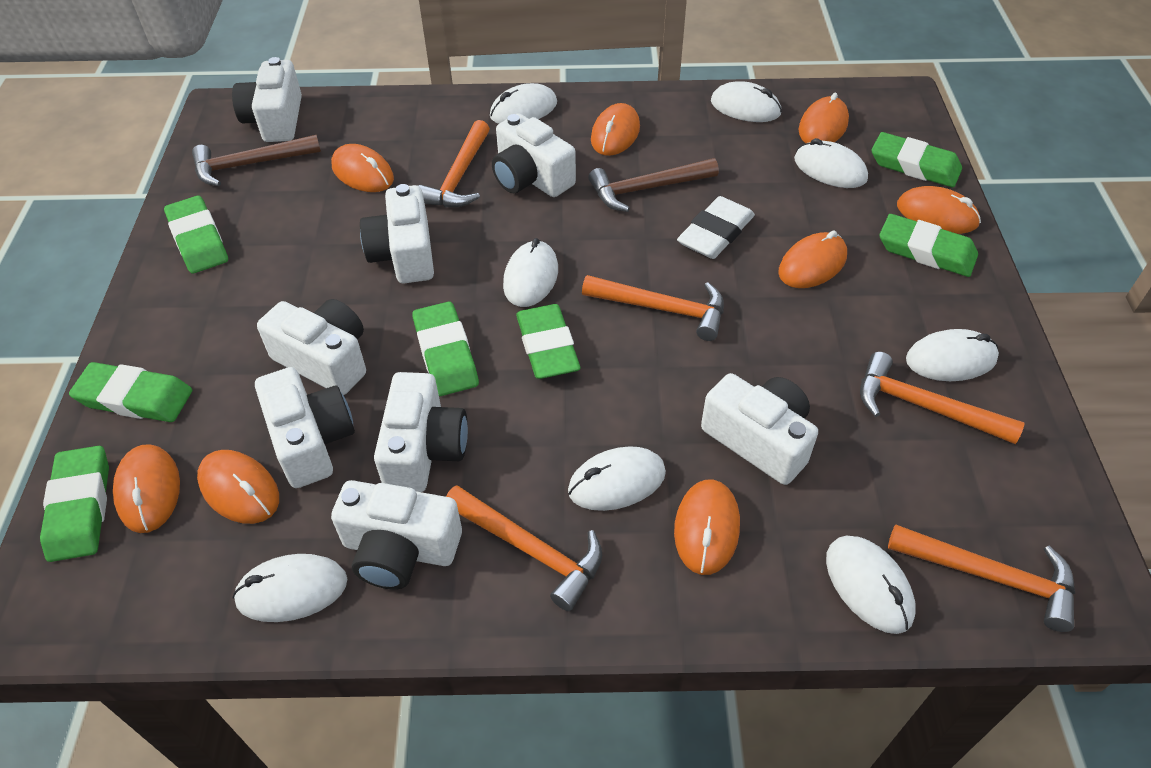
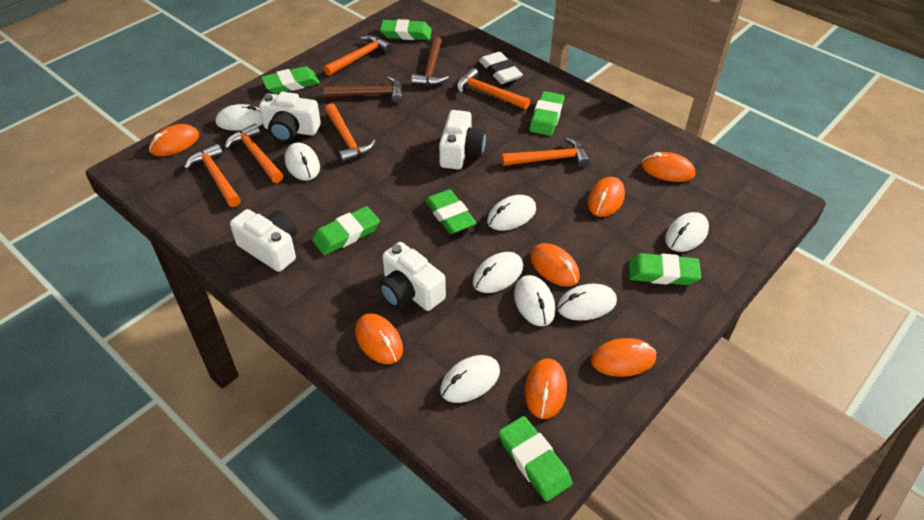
orange hammer: 5 -> 6
orange mouse: 8 -> 7
white camera: 8 -> 4

